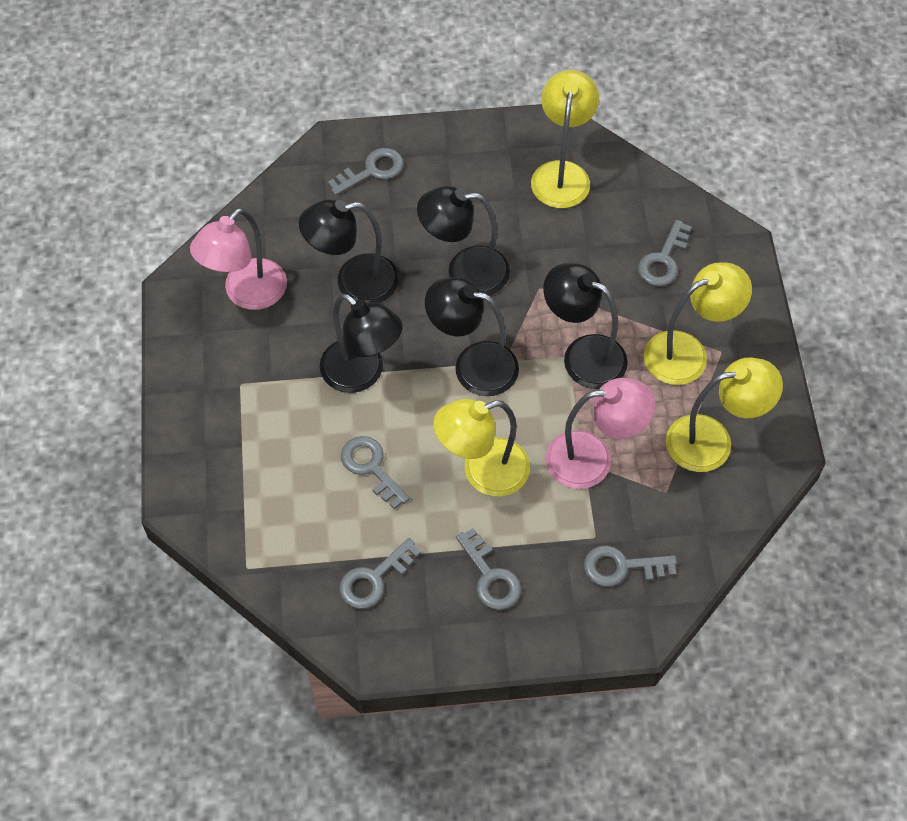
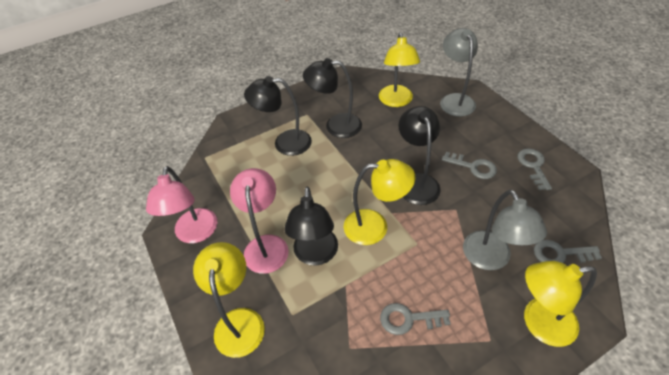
black lamp: 5 -> 4
grey key: 6 -> 4
grey lamp: 0 -> 2

